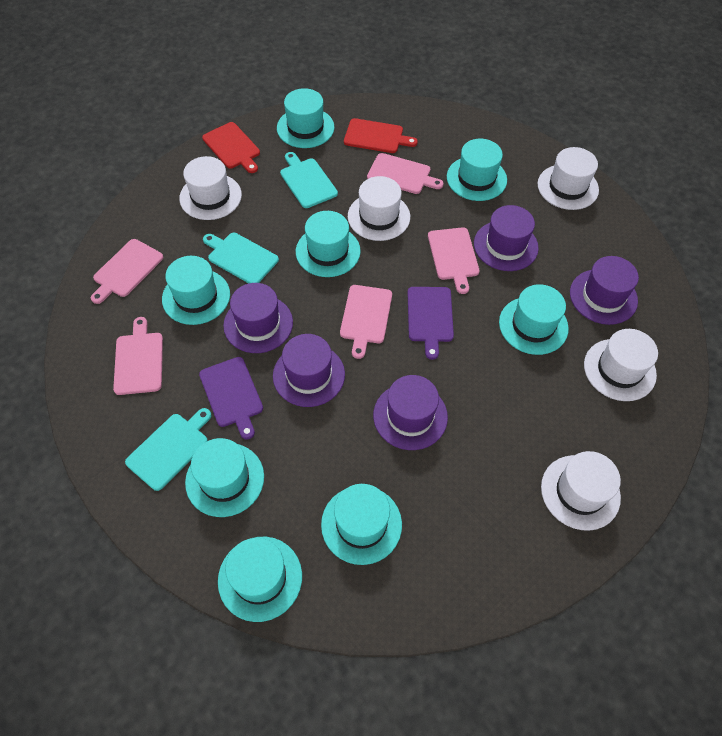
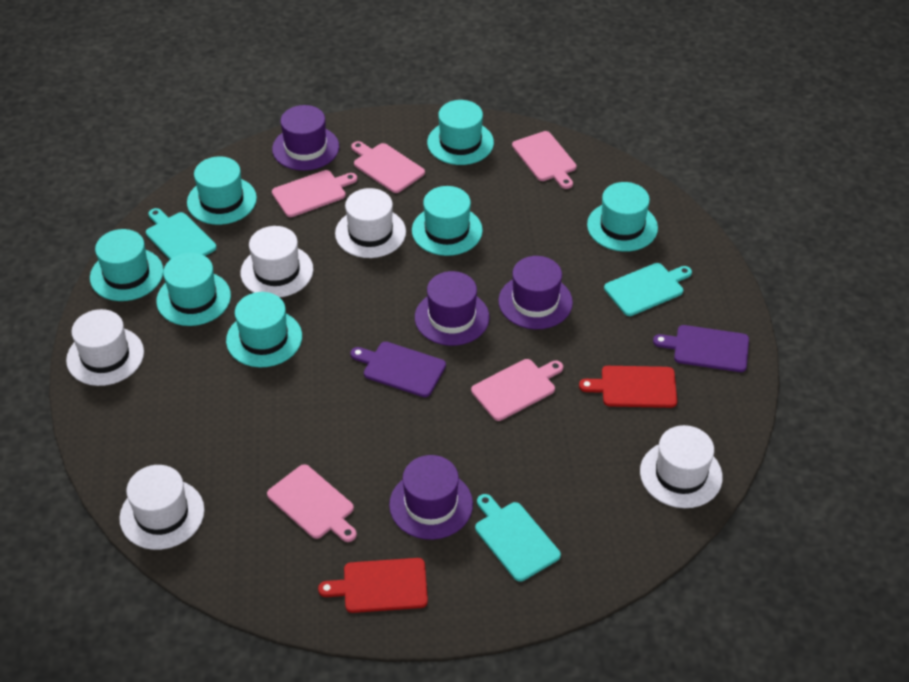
purple hat: 5 -> 4
turquoise hat: 8 -> 7

